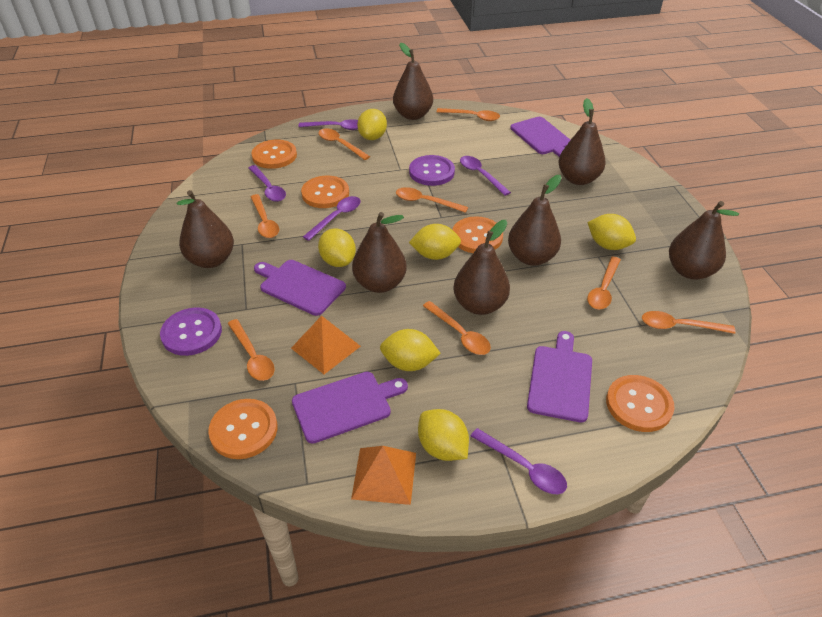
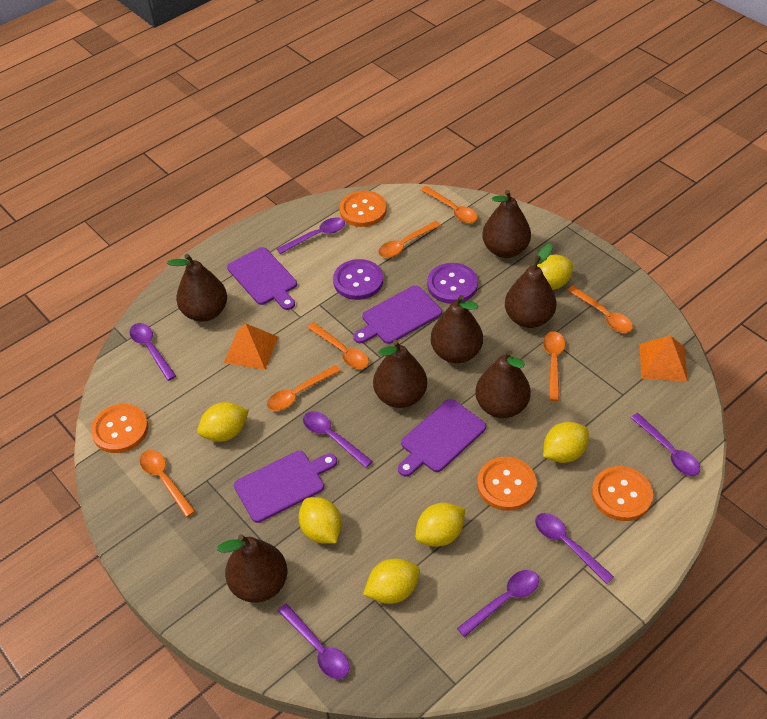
orange button: 5 -> 4
orange spoon: 8 -> 7
purple spoon: 5 -> 7

